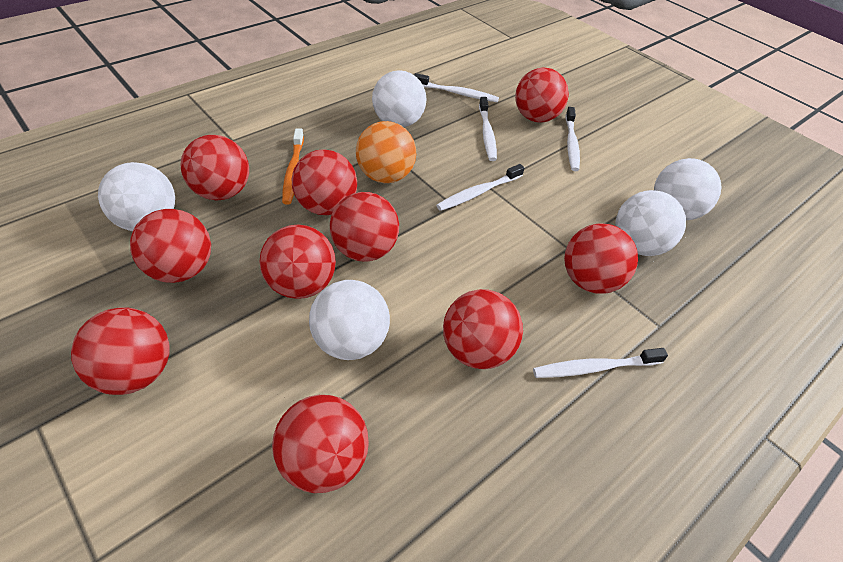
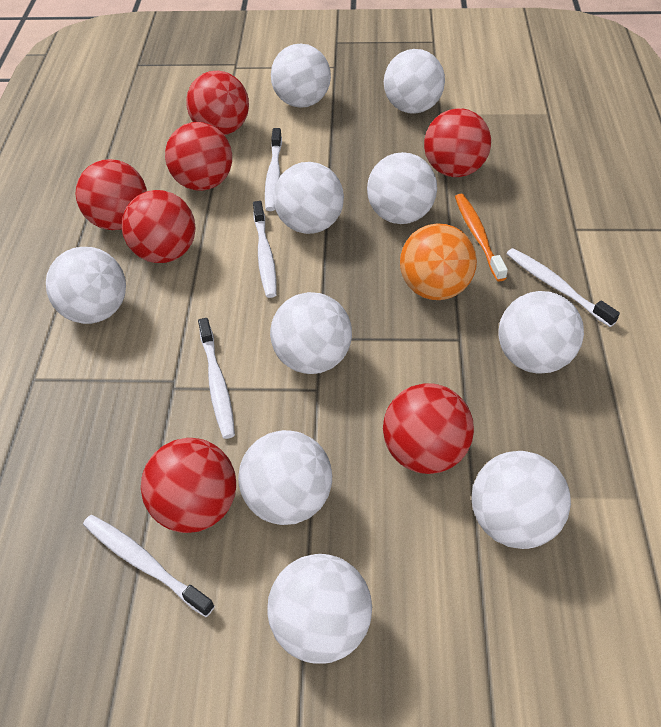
red ball: 10 -> 7
white ball: 5 -> 10

